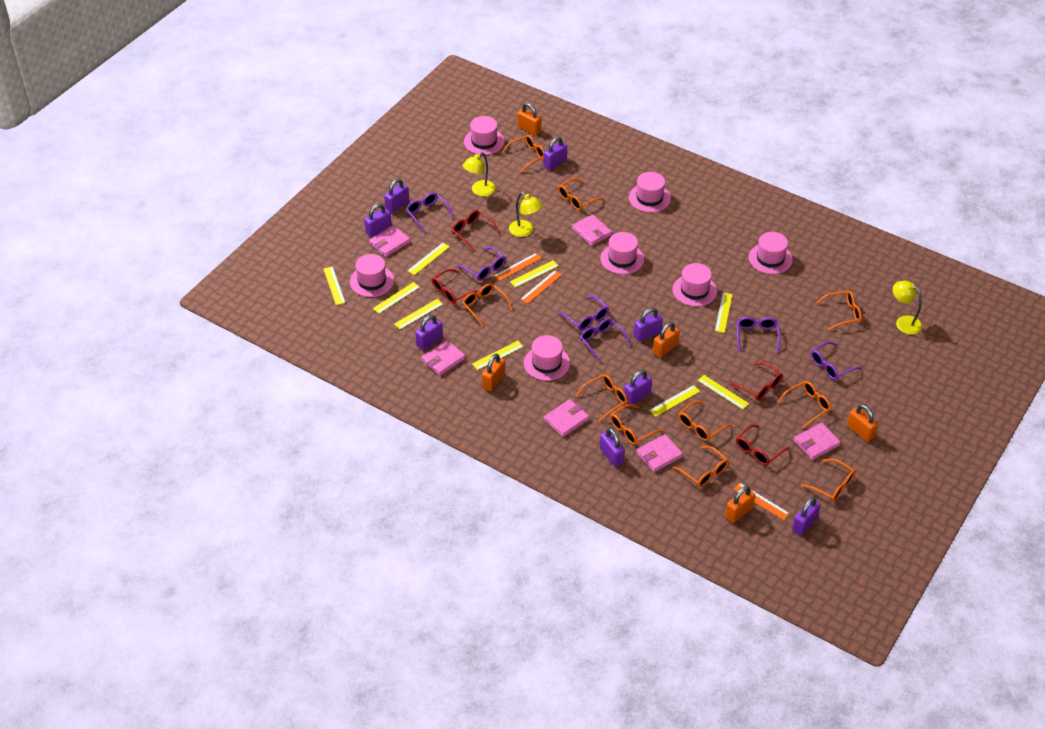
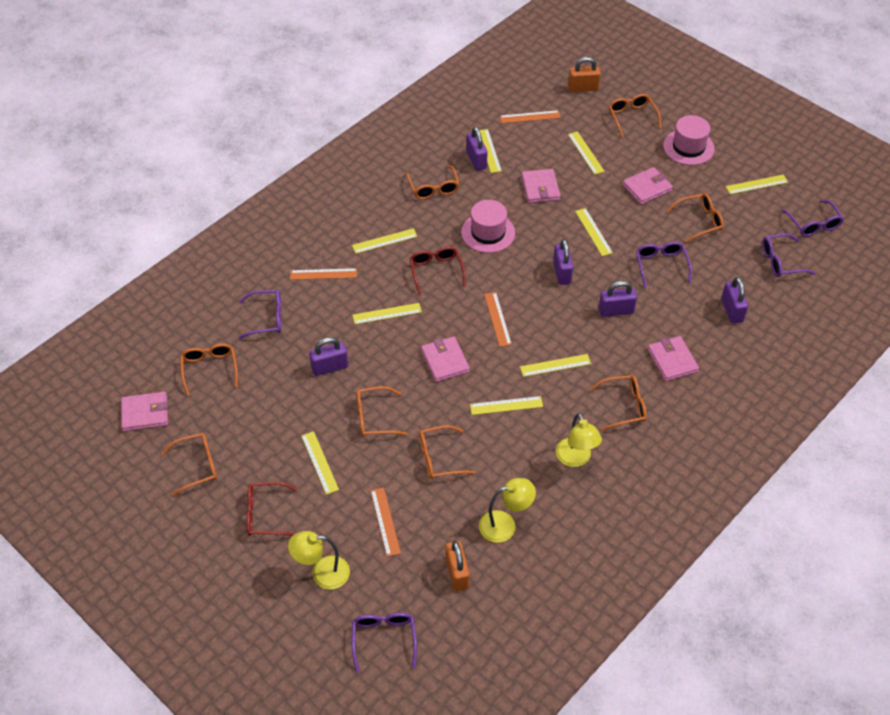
orange glasses: 10 -> 8
orange padlock: 5 -> 2
orange ruler: 3 -> 4
pink hat: 7 -> 2
pink wallet: 6 -> 5
purple glasses: 6 -> 5
purple padlock: 8 -> 5
red glasses: 4 -> 2

